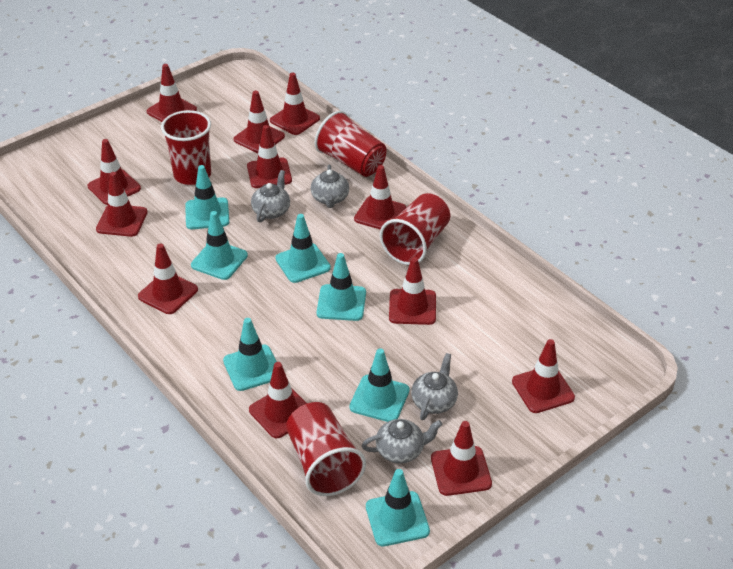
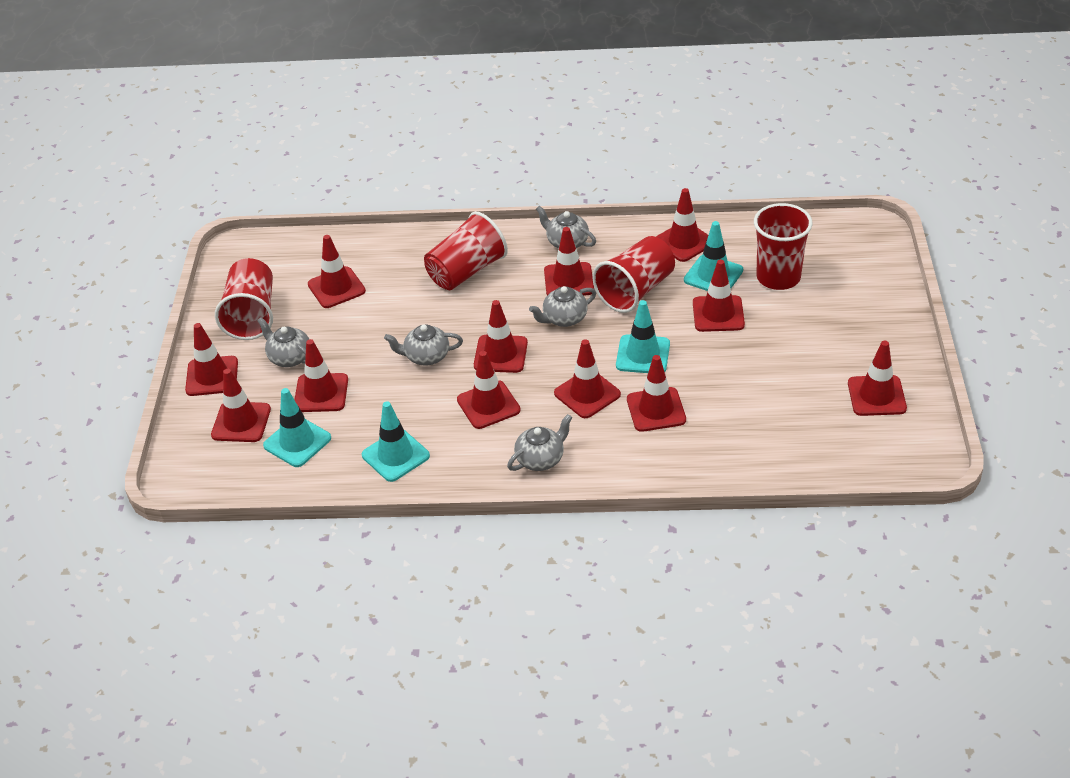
grey teapot: 4 -> 5
turquoise traffic cone: 7 -> 4

